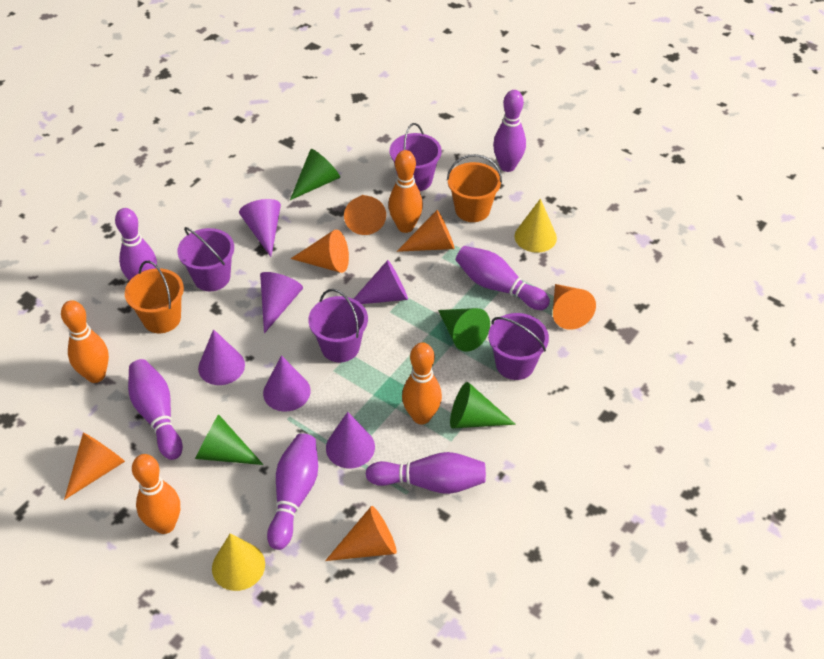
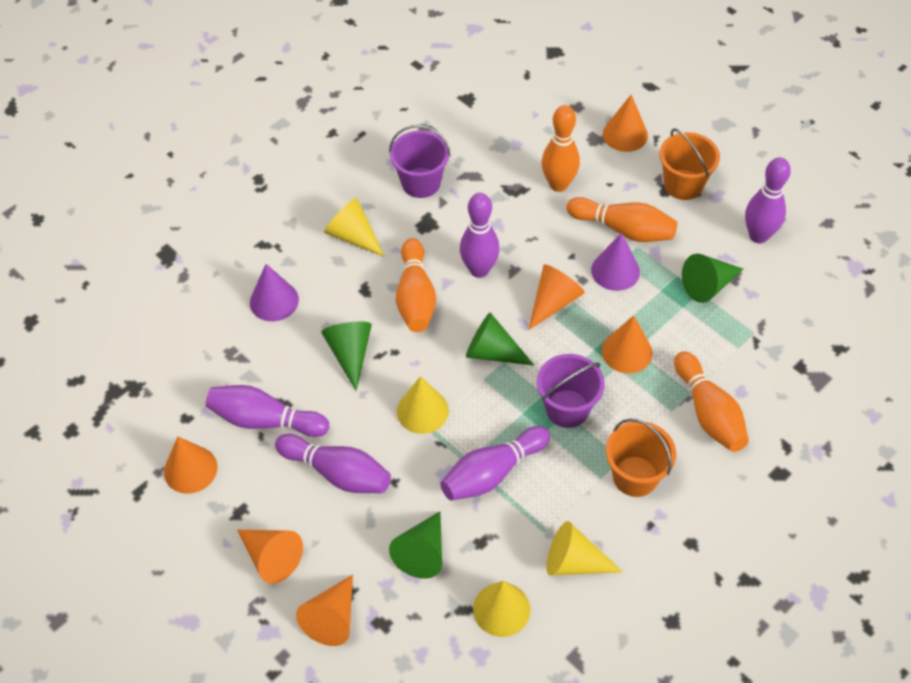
purple bowling pin: 6 -> 5
purple bucket: 4 -> 2
purple cone: 6 -> 2
yellow cone: 2 -> 4

